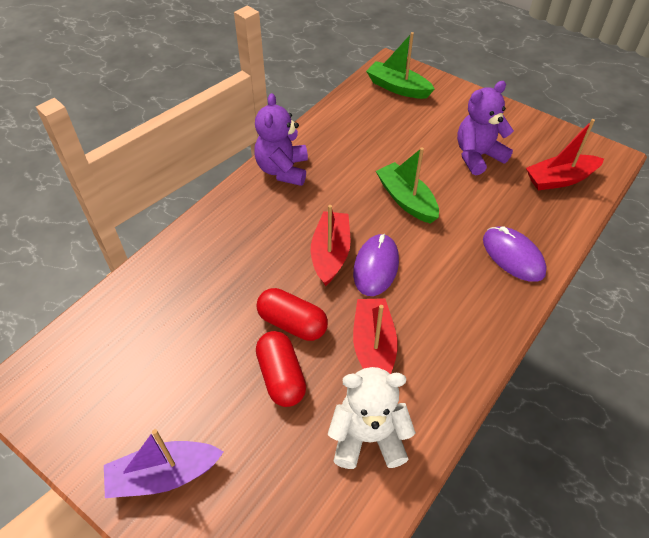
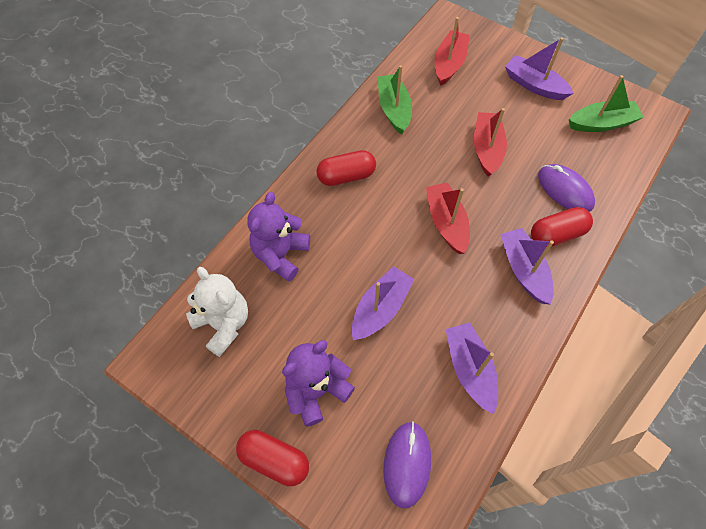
purple boat: 1 -> 4
red capsule: 2 -> 3

